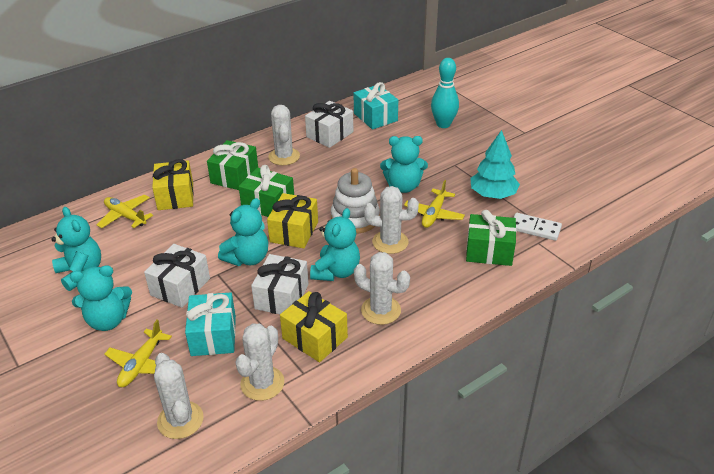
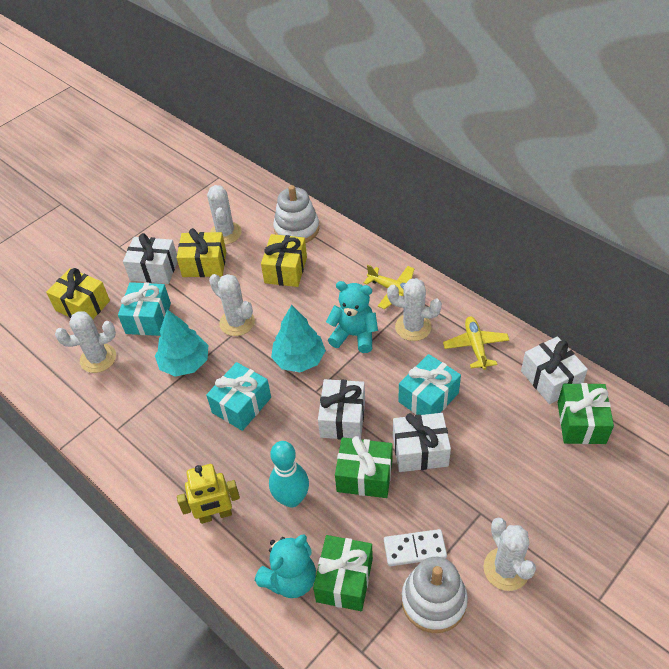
turquoise gift: 2 -> 3
turquoise teddy bear: 5 -> 2
turquoise tree: 1 -> 2
white gift: 3 -> 4
white stacking toy: 1 -> 2
yellow plane: 3 -> 2
yellow robot: 0 -> 1

